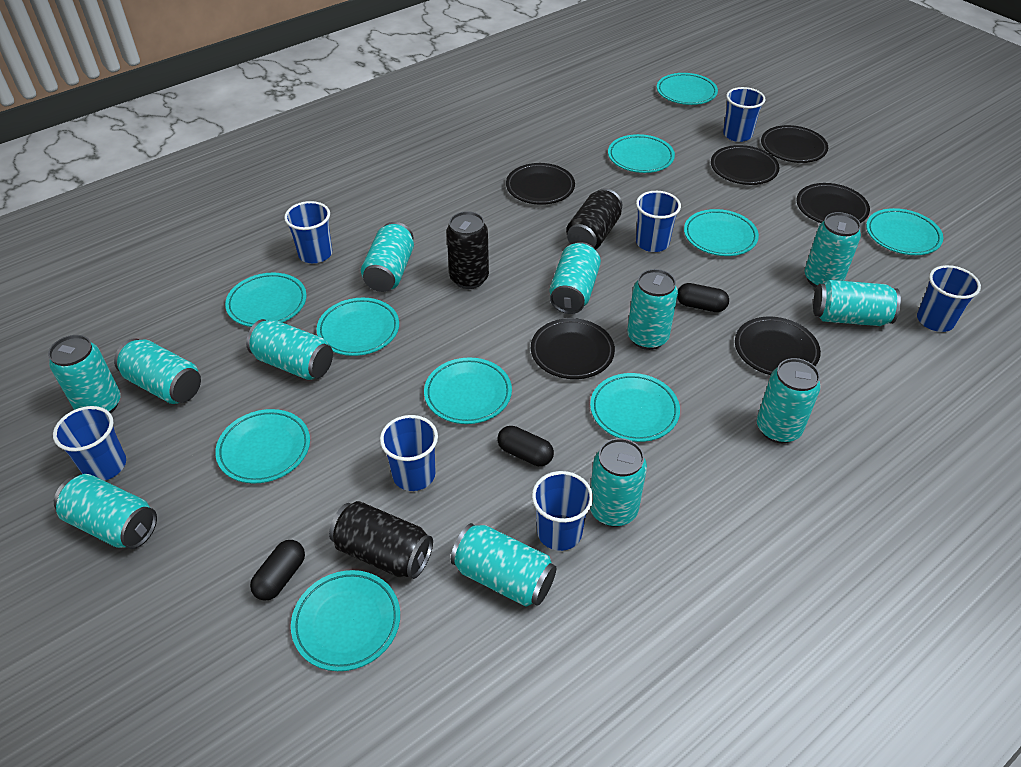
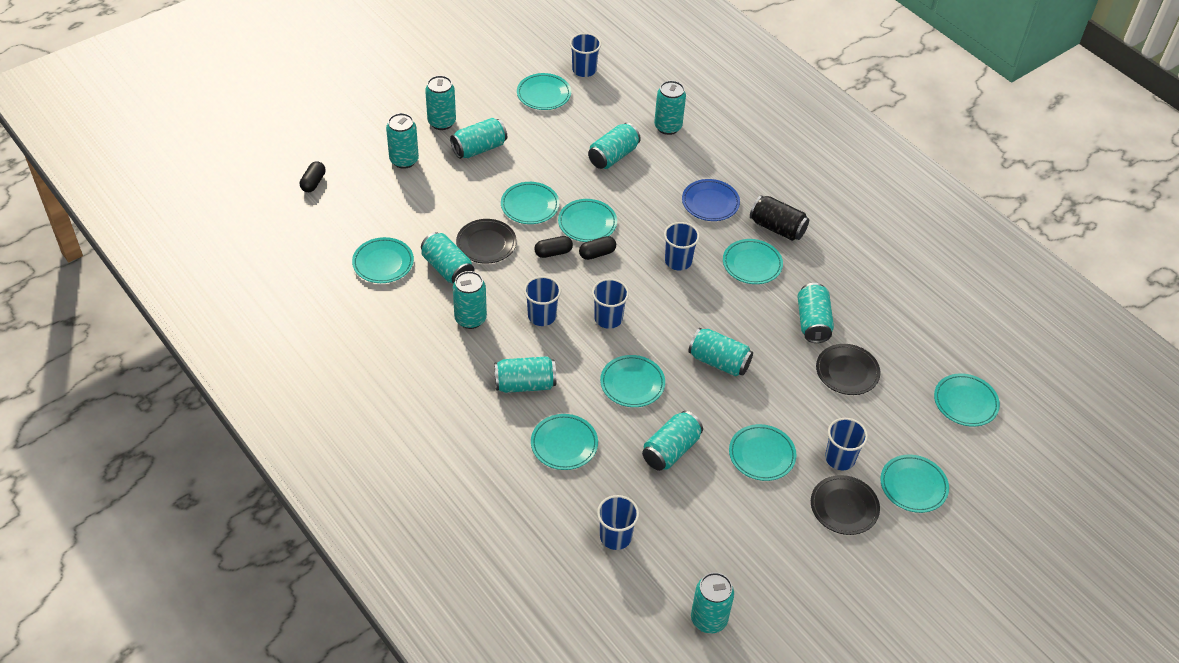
black can: 3 -> 1
black plate: 6 -> 3
blue cup: 7 -> 6
blue plate: 0 -> 1

